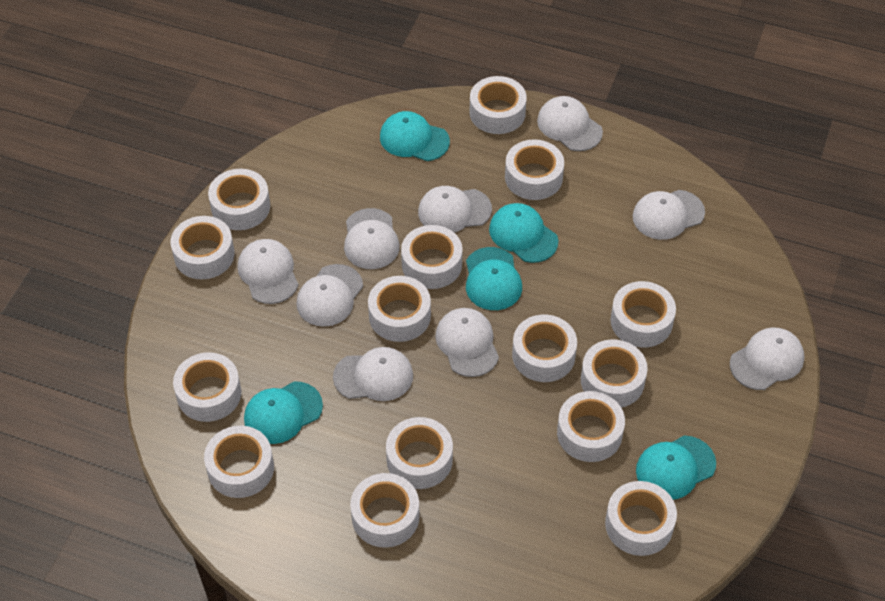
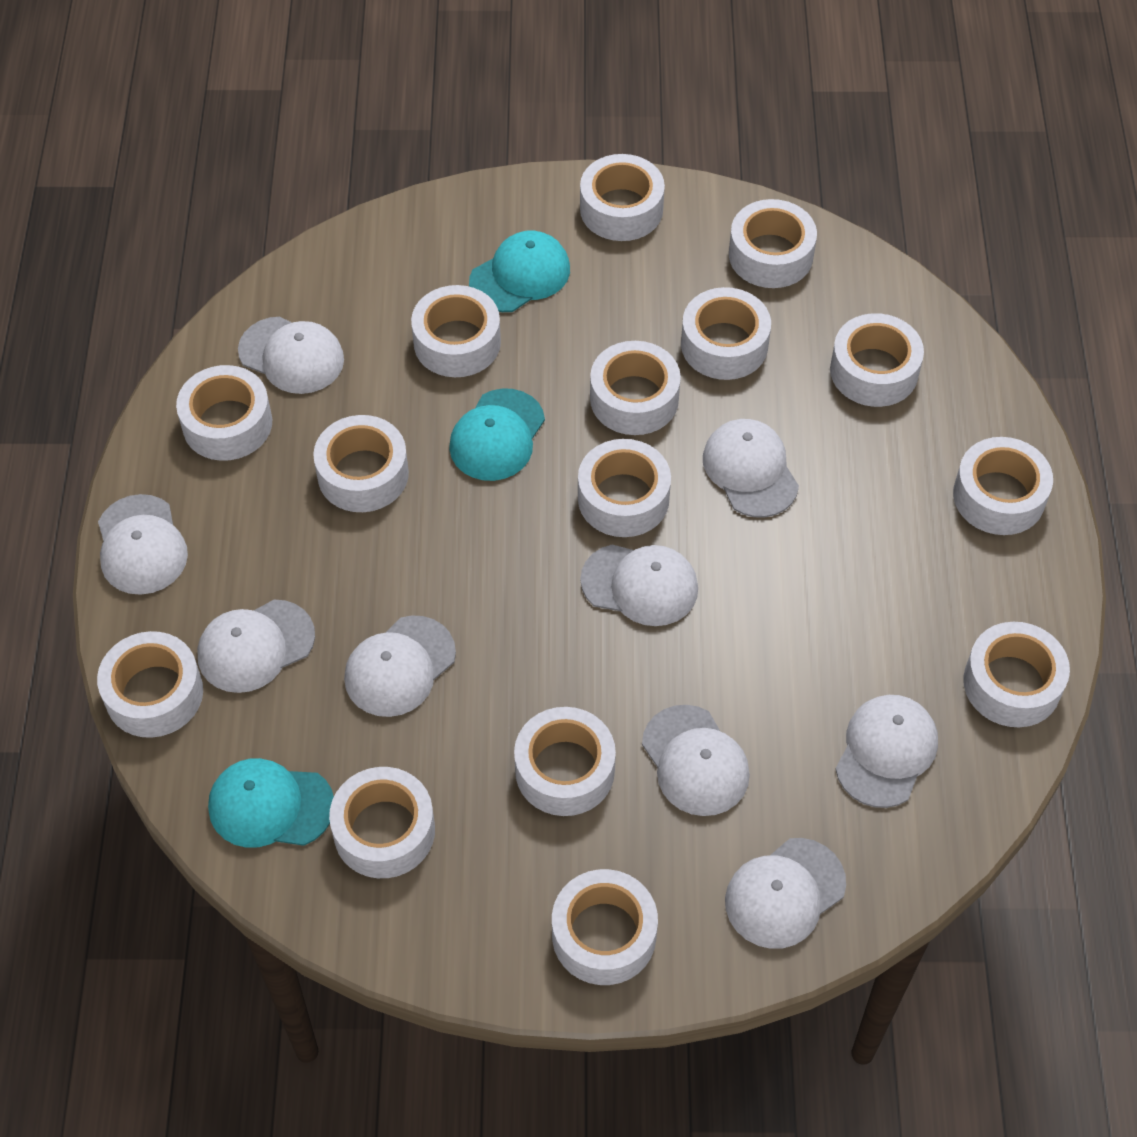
turquoise cap: 5 -> 3

